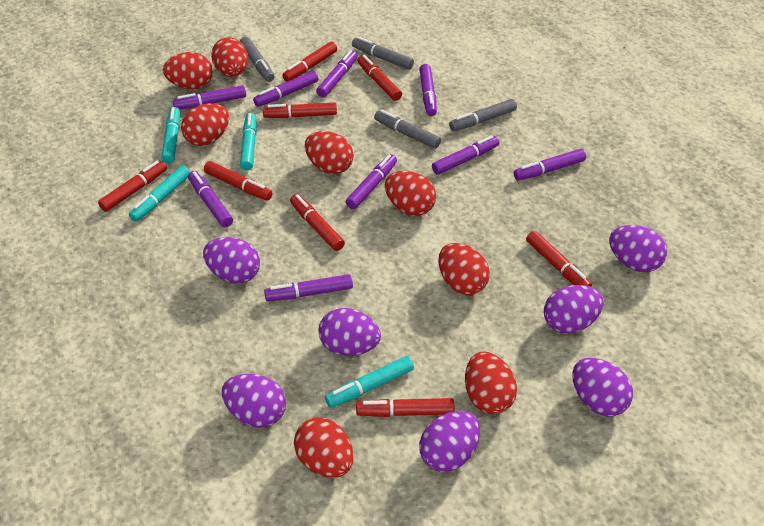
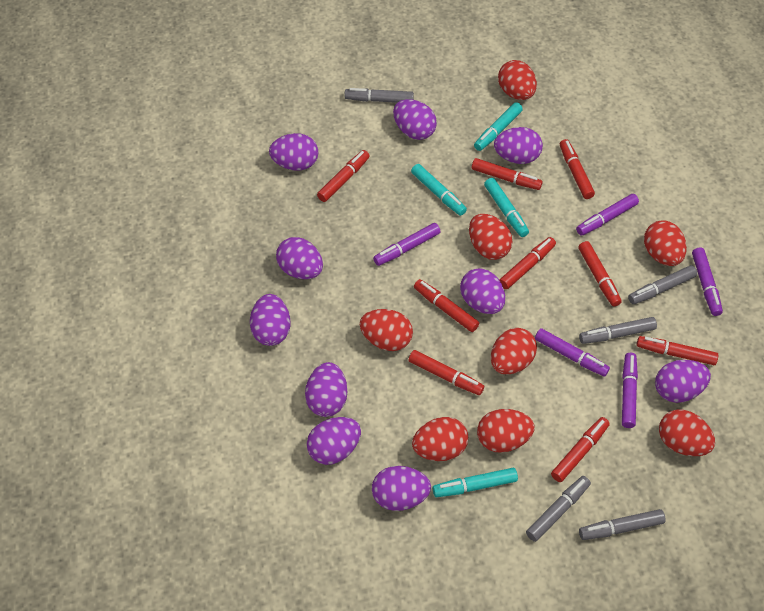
grey marker: 4 -> 5
purple egg: 7 -> 10
purple marker: 9 -> 5
red marker: 8 -> 9

